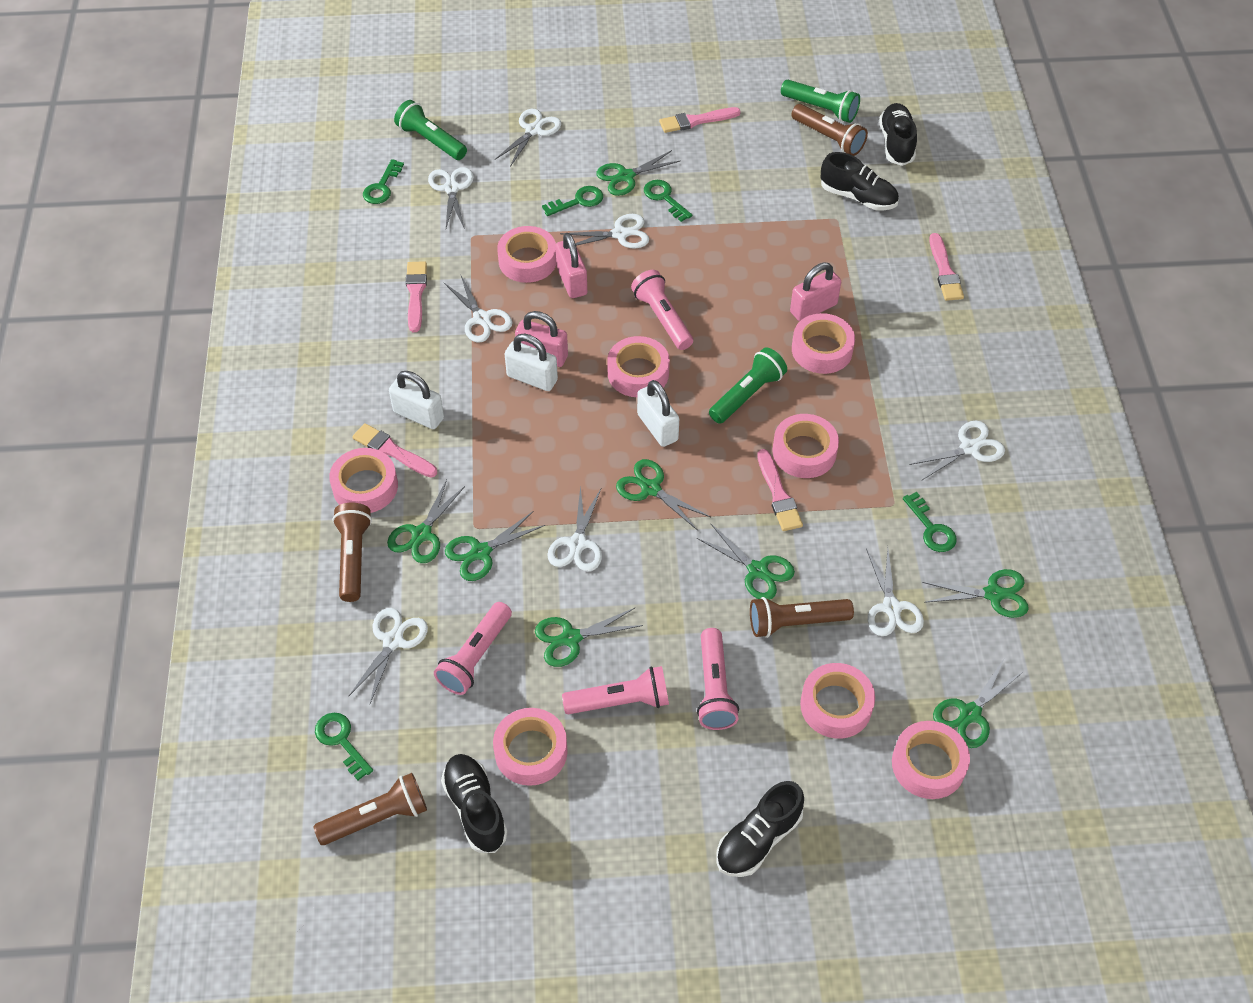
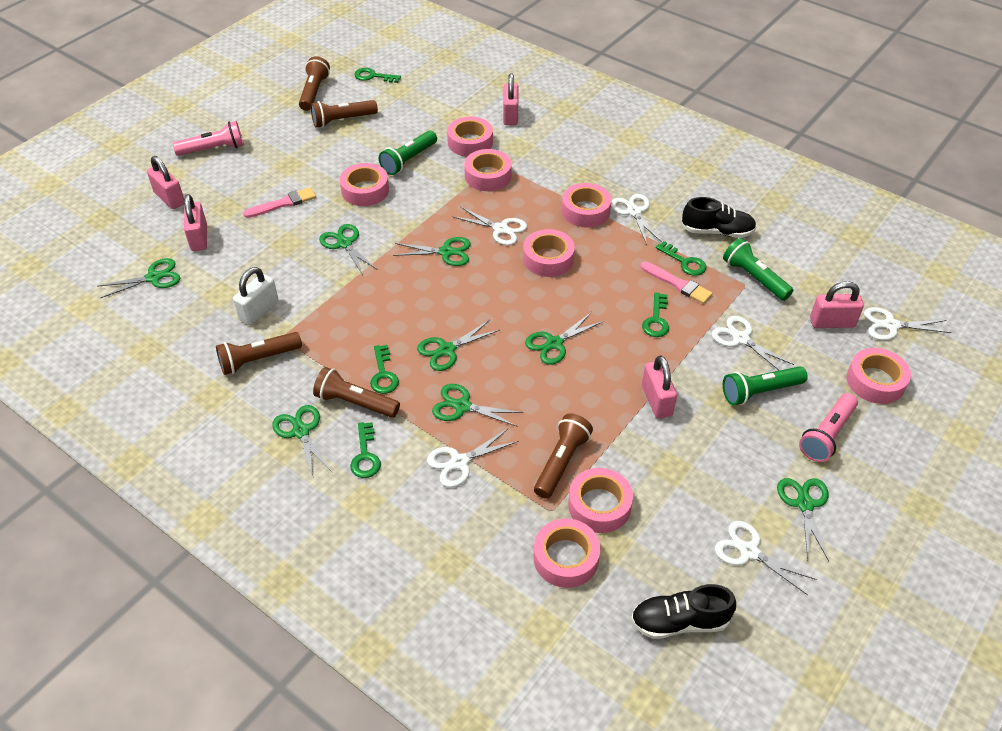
black shoe: 4 -> 2
brown flashlight: 4 -> 5
pink brush: 5 -> 2
pink flashlight: 4 -> 2
pink padlock: 3 -> 5
white padlock: 3 -> 1
white scissors: 8 -> 6

